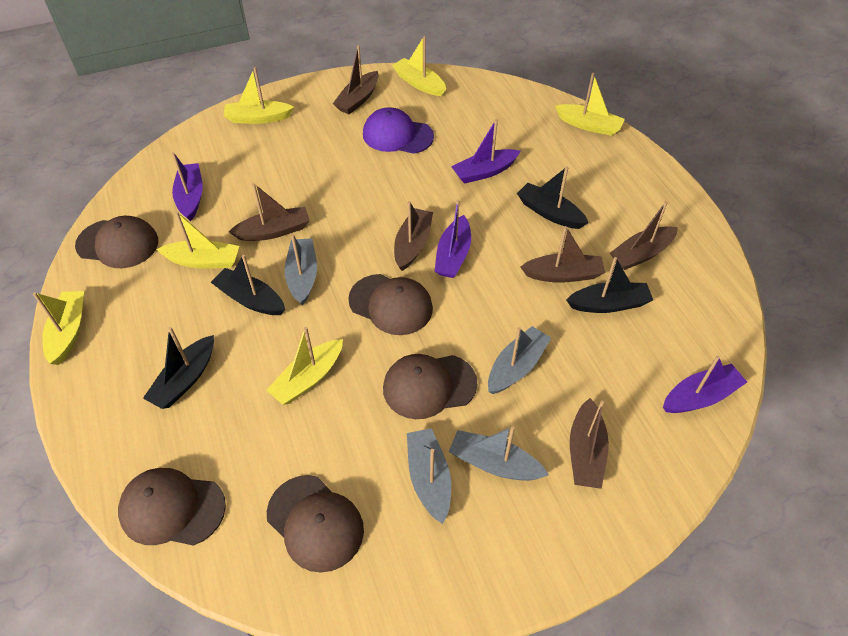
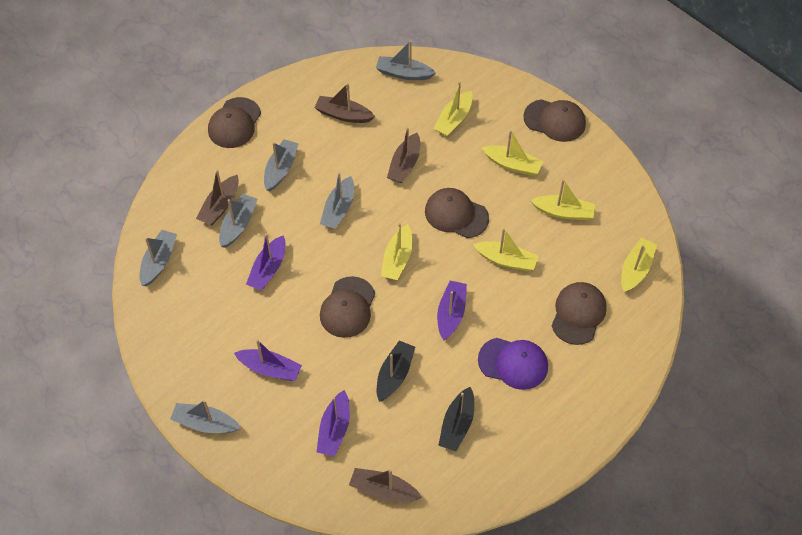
black boat: 4 -> 2
brown boat: 6 -> 4
grey boat: 4 -> 6

